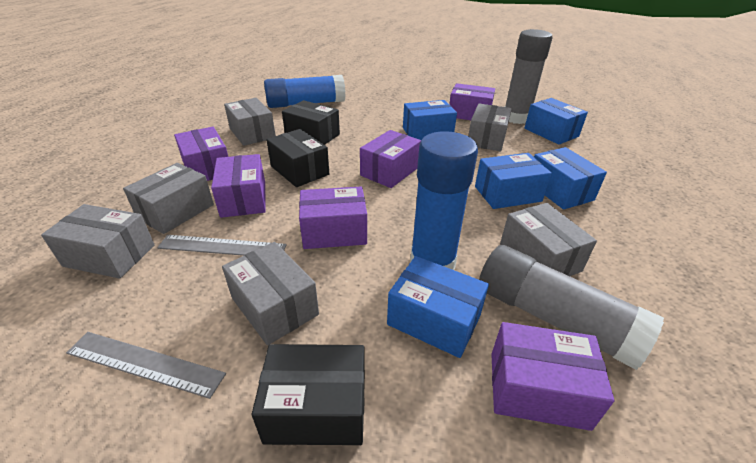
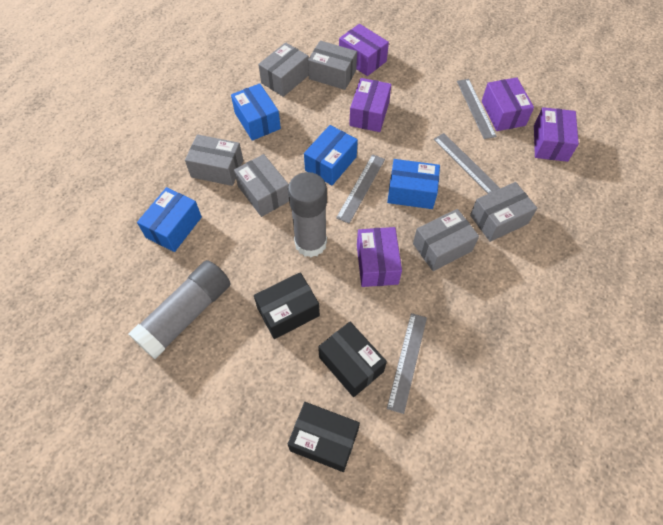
blue box: 5 -> 4
blue glue stick: 2 -> 0
grey ruler: 2 -> 4
purple box: 6 -> 5

